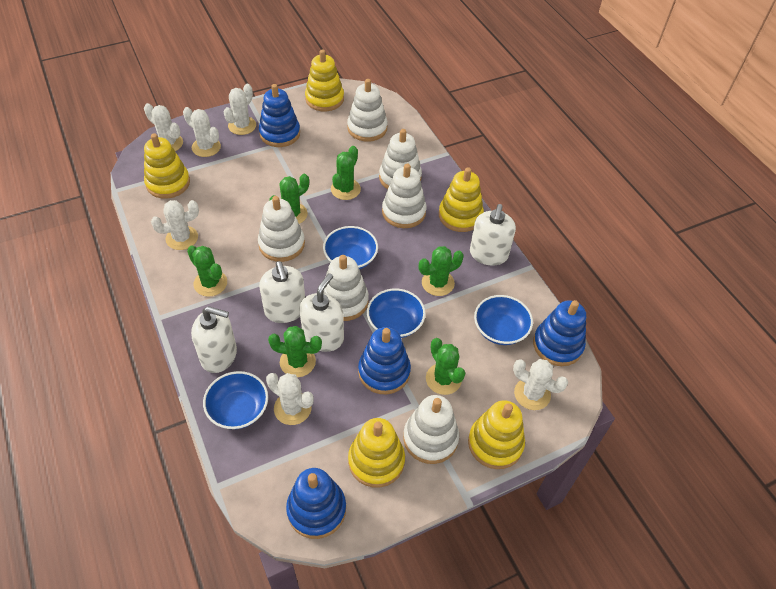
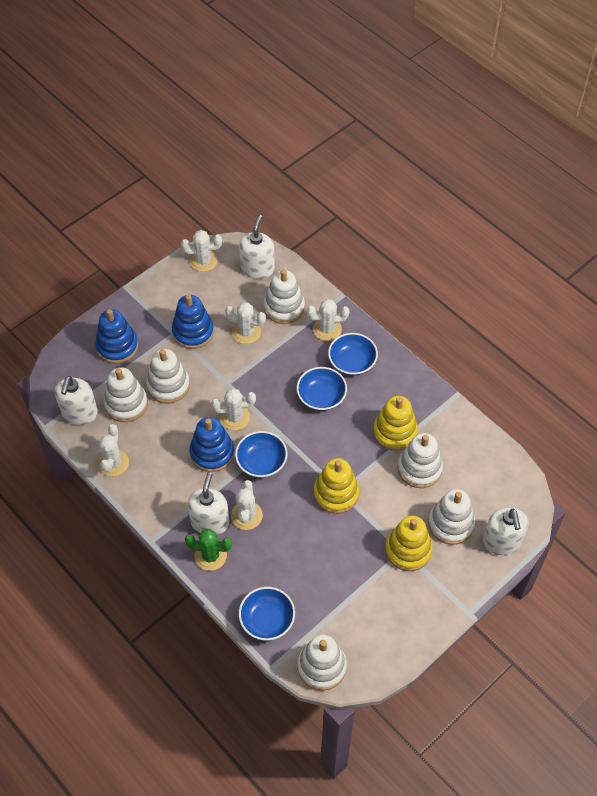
blue stacking toy: 4 -> 3
green cactus: 6 -> 1
yellow stacking toy: 5 -> 3

